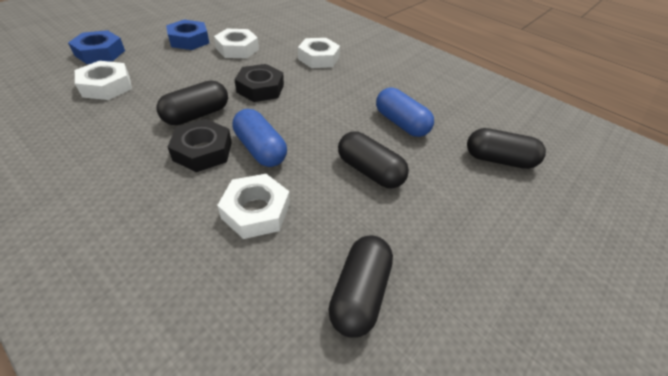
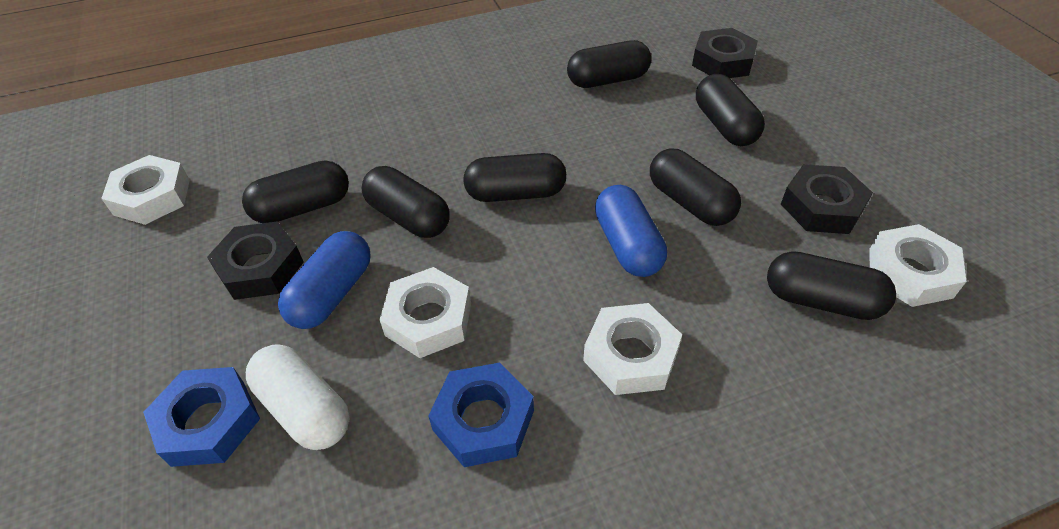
black capsule: 4 -> 7
black nut: 2 -> 3
white capsule: 0 -> 1

